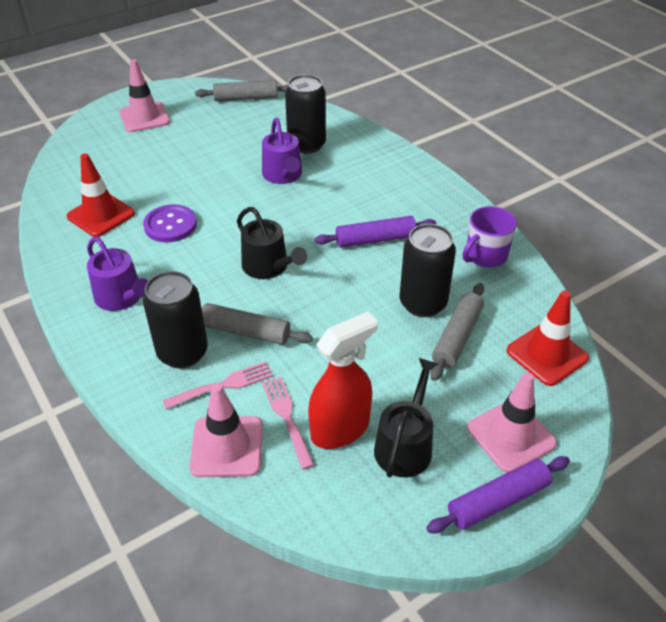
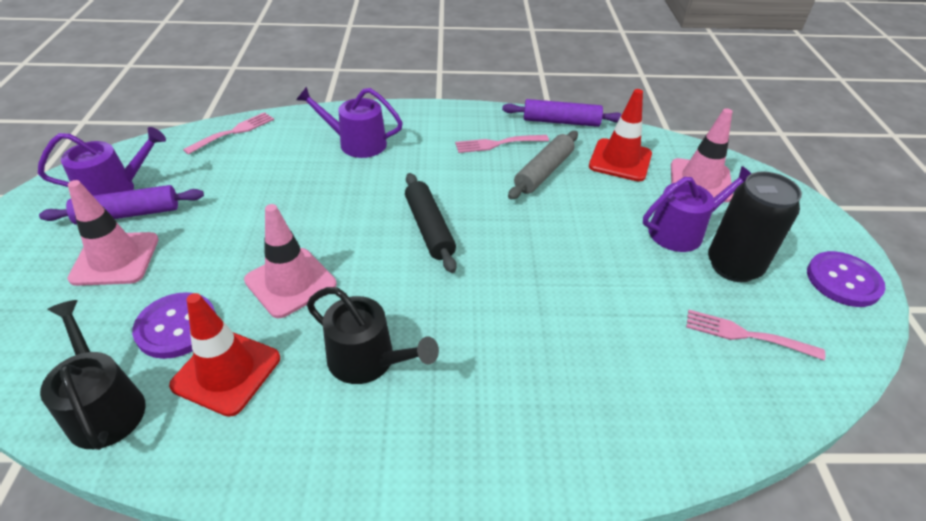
black can: 3 -> 1
black rolling pin: 0 -> 1
grey rolling pin: 3 -> 1
pink fork: 2 -> 3
purple button: 1 -> 2
purple mug: 1 -> 0
purple watering can: 2 -> 3
red spray bottle: 1 -> 0

